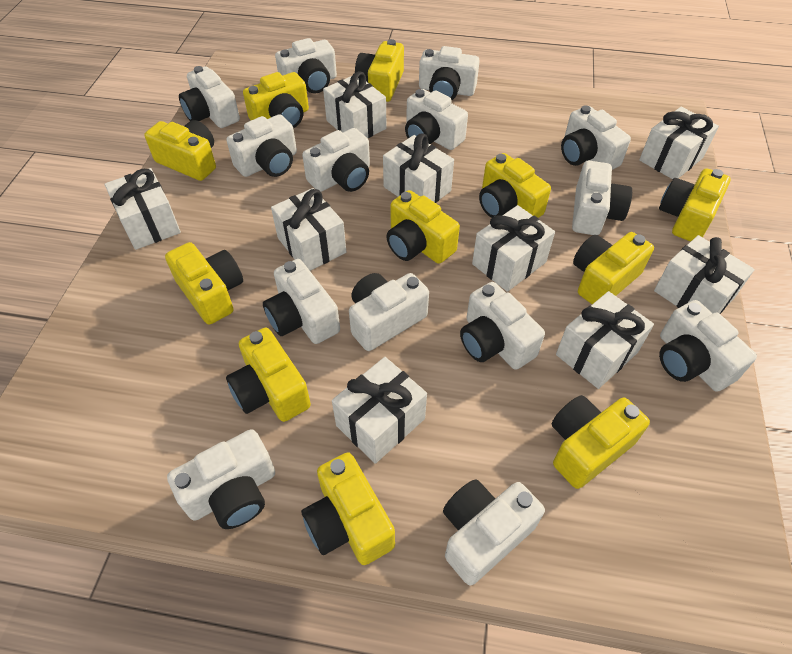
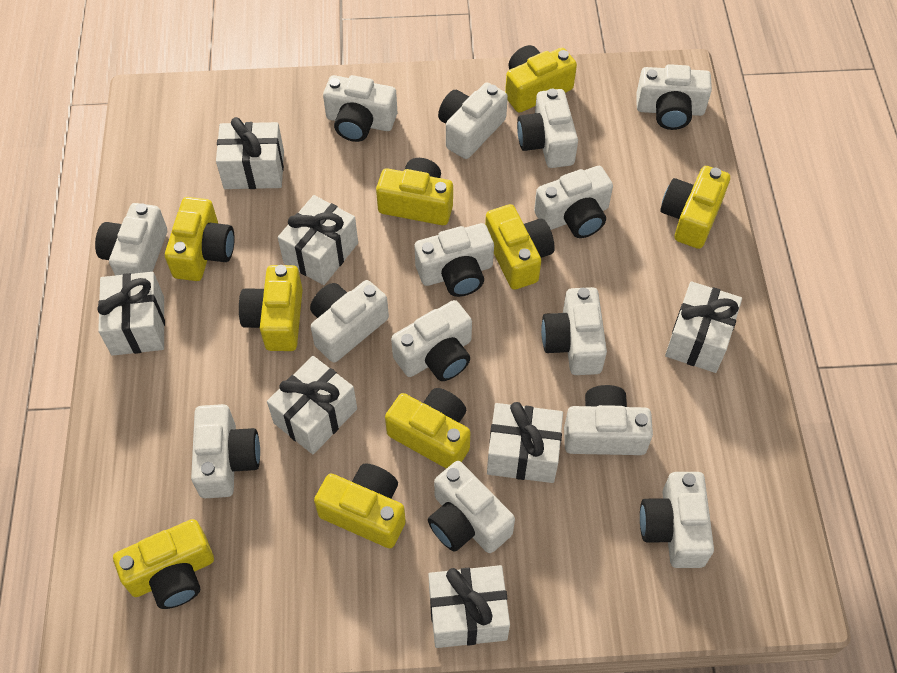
white gift: 9 -> 7
yellow camera: 11 -> 9

